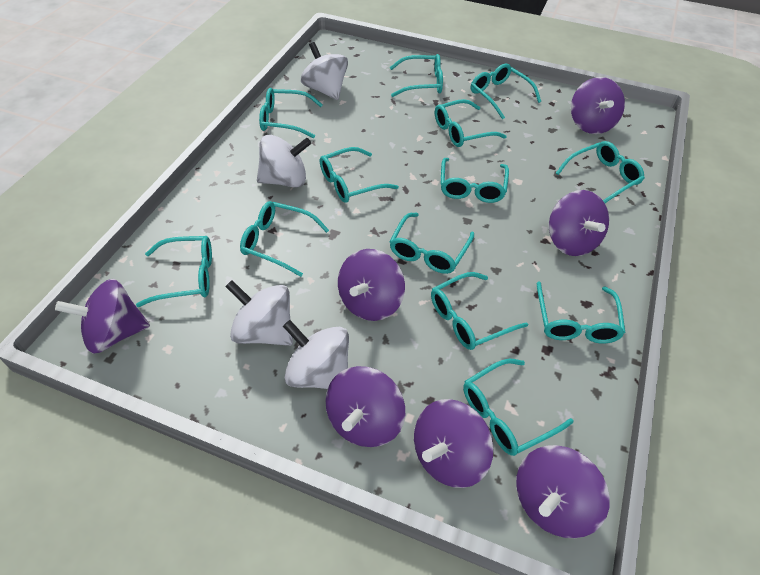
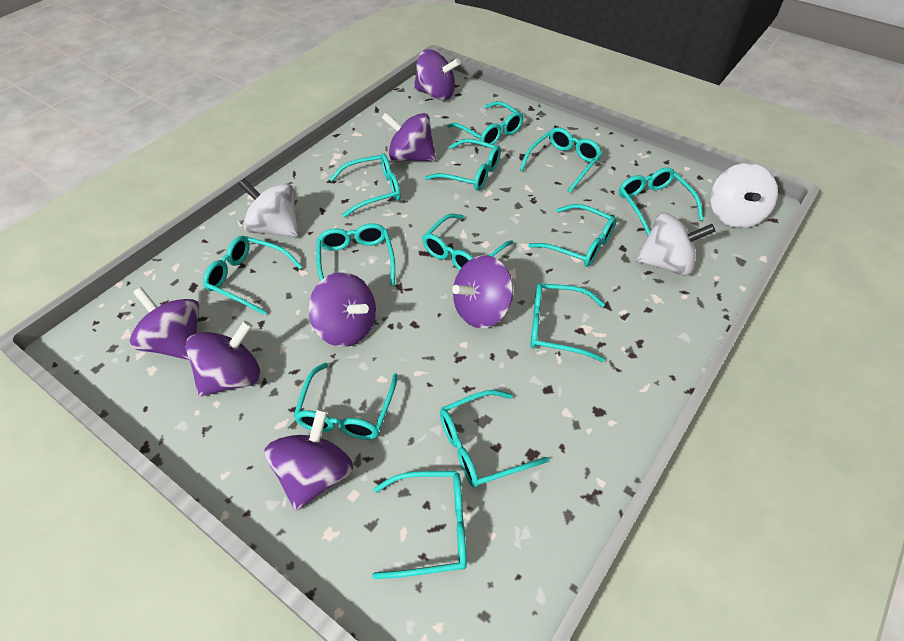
white spinning top: 4 -> 3

